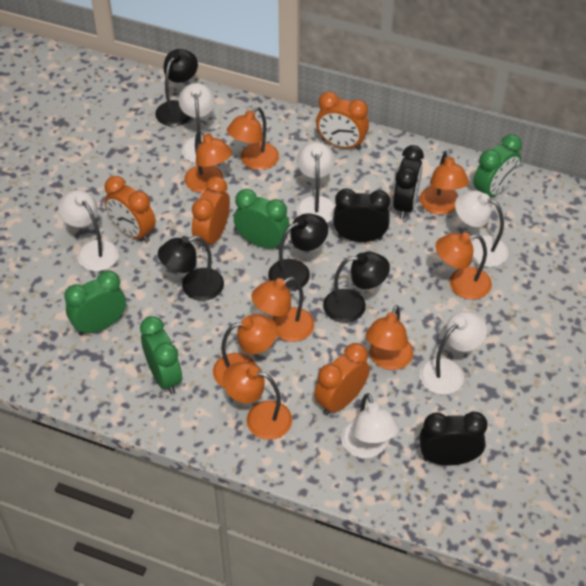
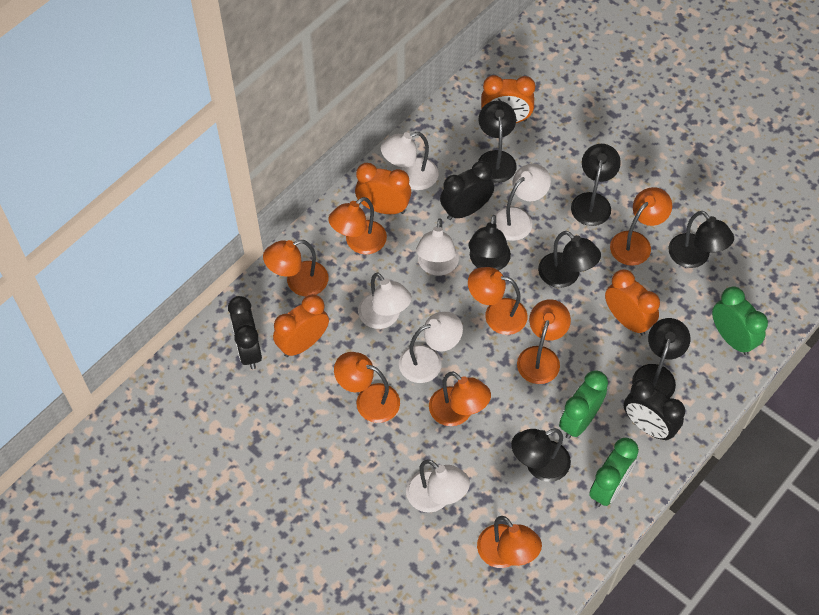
black lamp: 4 -> 7
green clock: 4 -> 3

